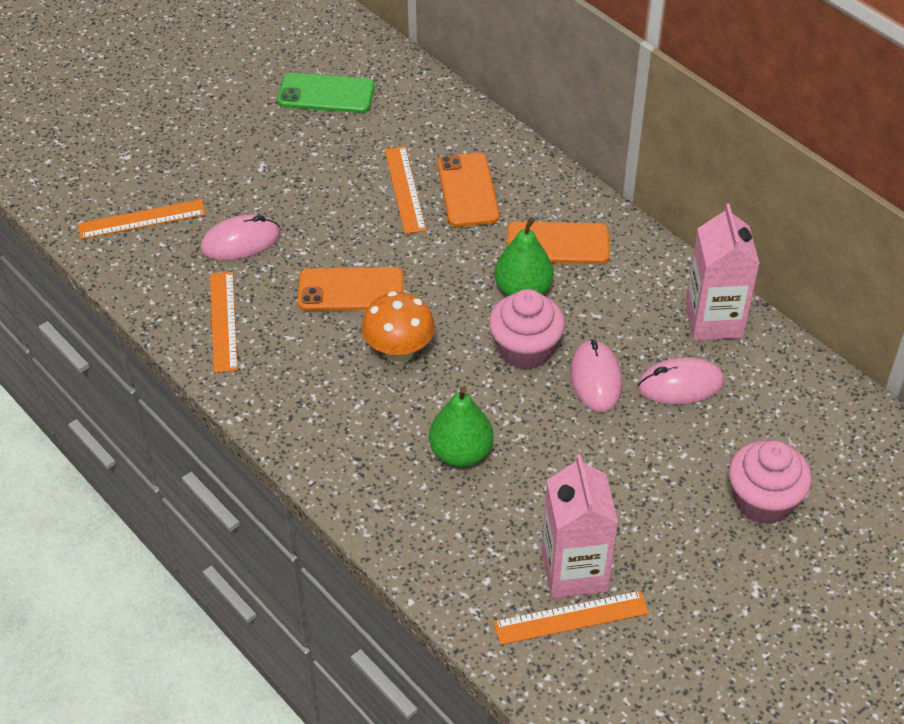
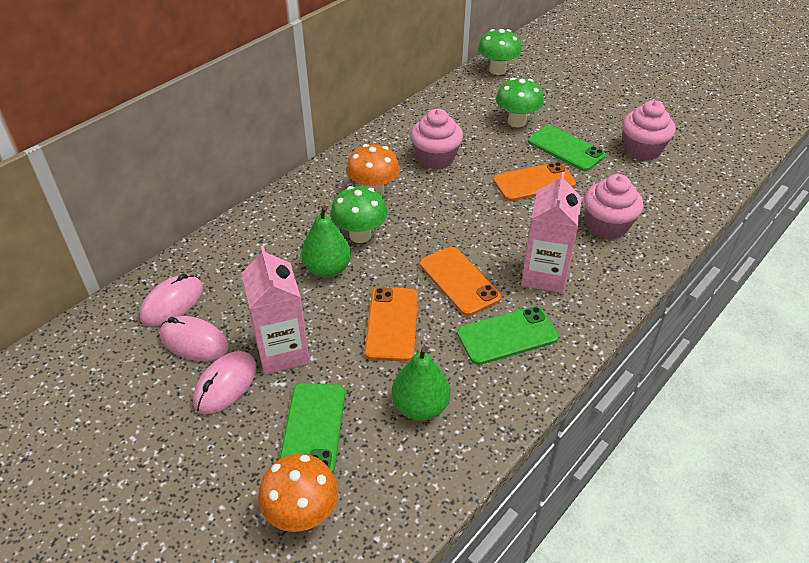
green mushroom: 0 -> 3
green phone: 1 -> 3
orange mushroom: 1 -> 2
orange ruler: 4 -> 0
pink cupcake: 2 -> 3

